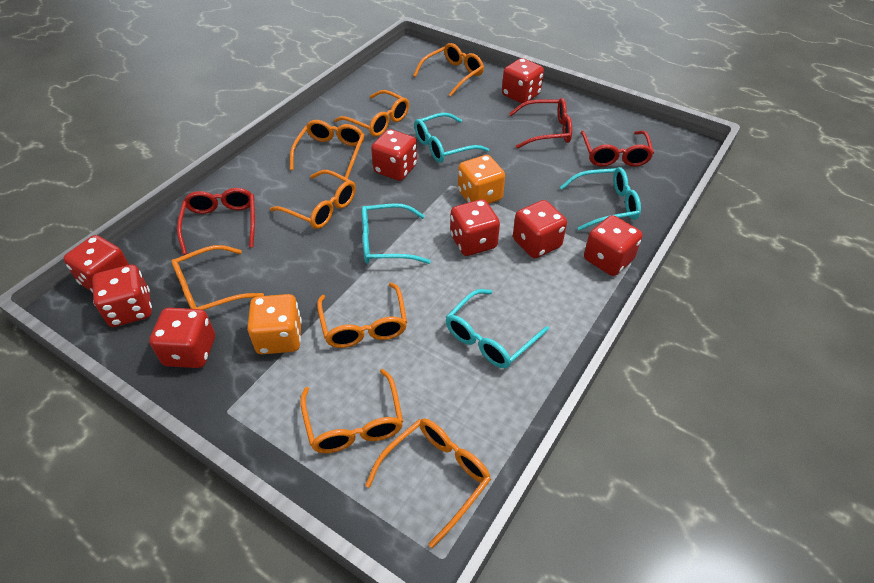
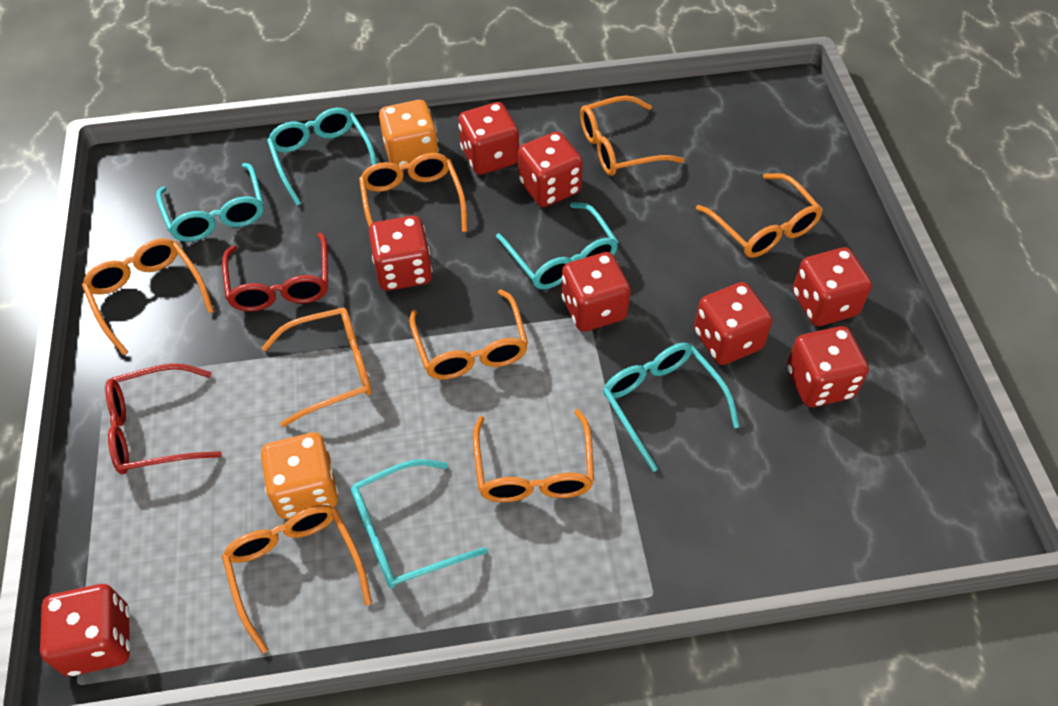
red glasses: 3 -> 2
turquoise glasses: 4 -> 5

